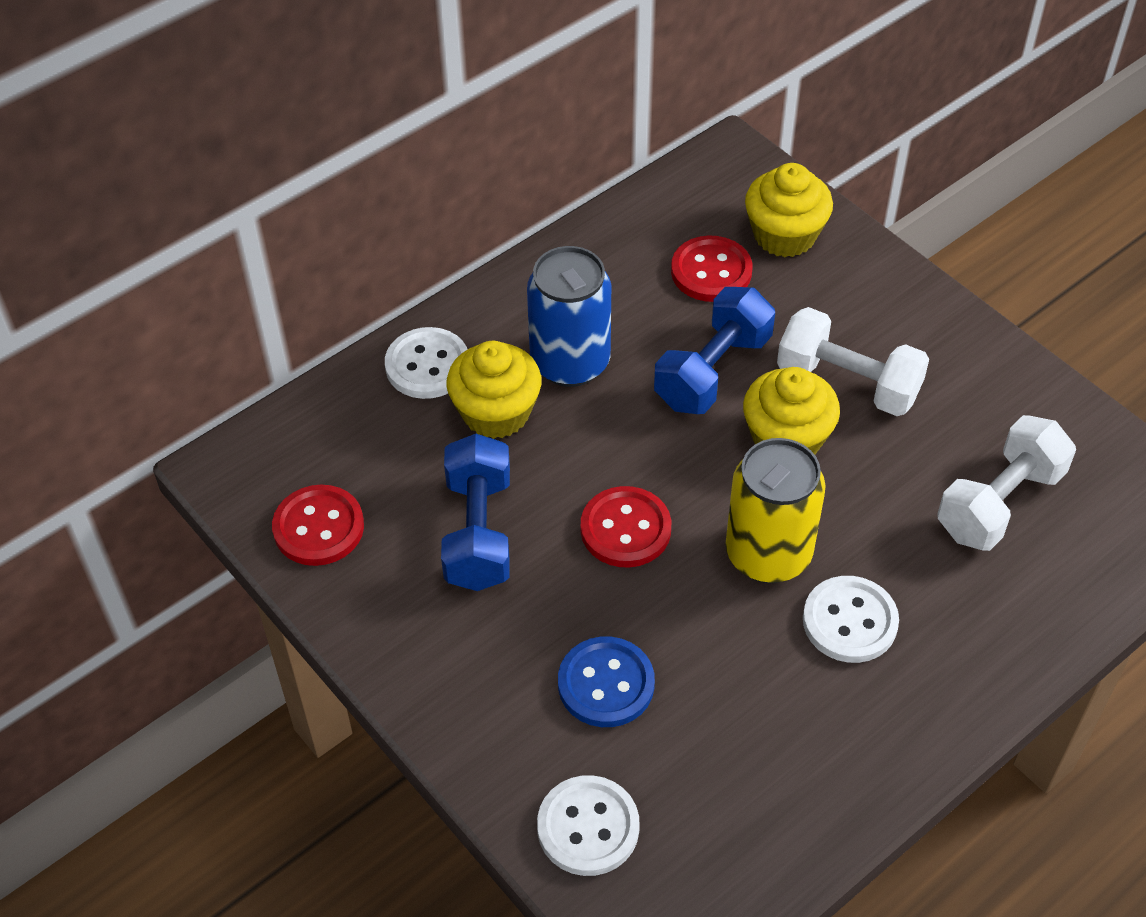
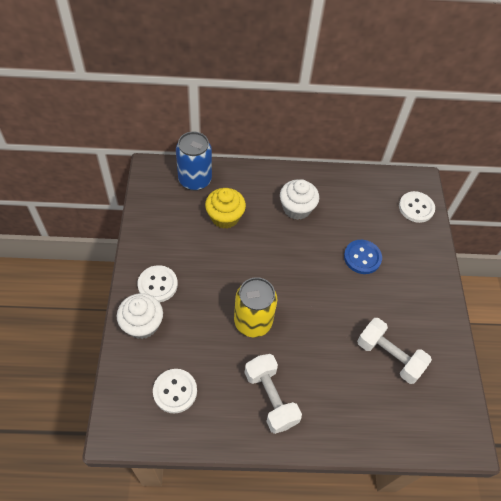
blue dumbbell: 2 -> 0
red button: 3 -> 0
white cupcake: 0 -> 2
yellow cupcake: 3 -> 1

